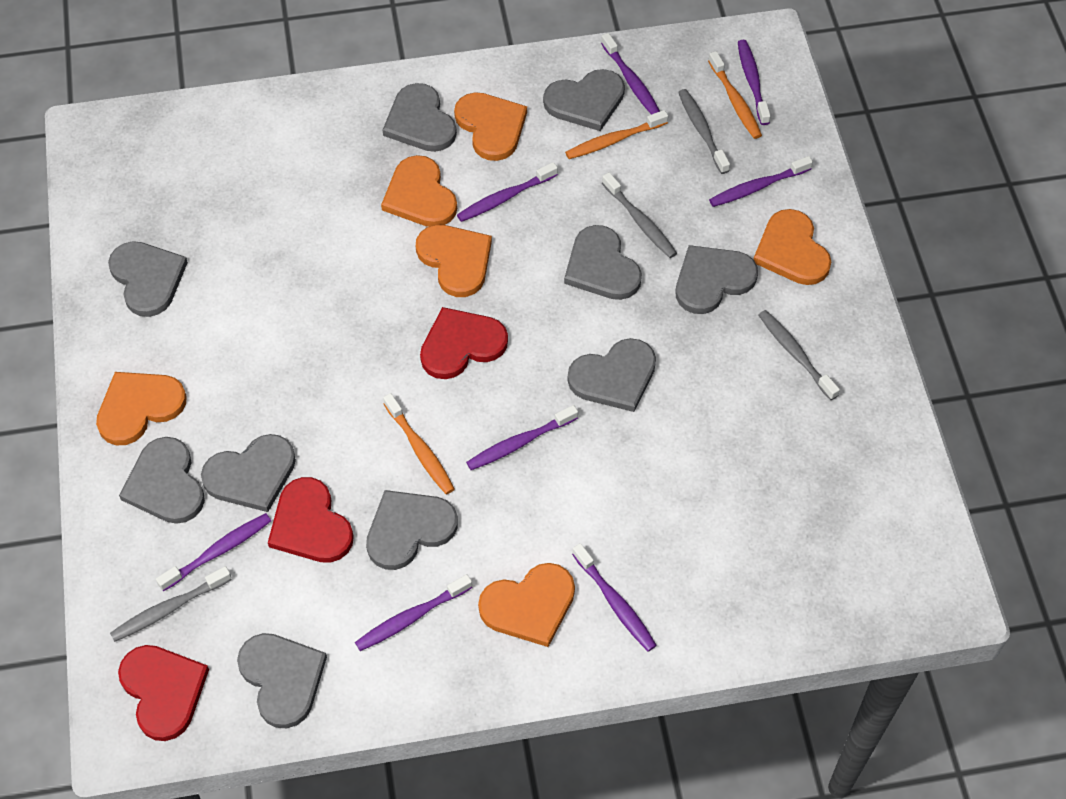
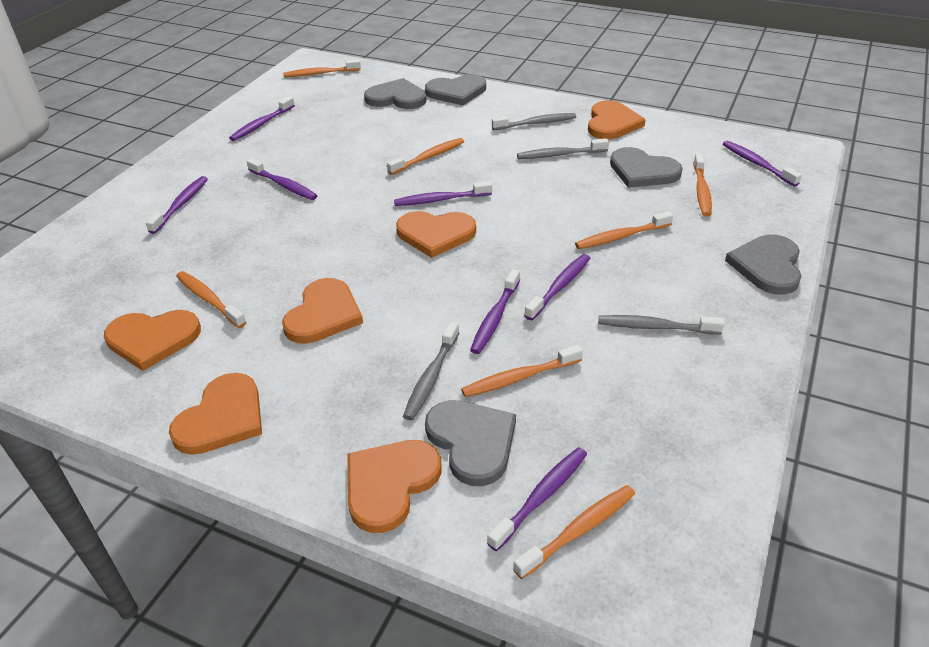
grey heart: 10 -> 5
orange toothbrush: 3 -> 7
red heart: 3 -> 0

